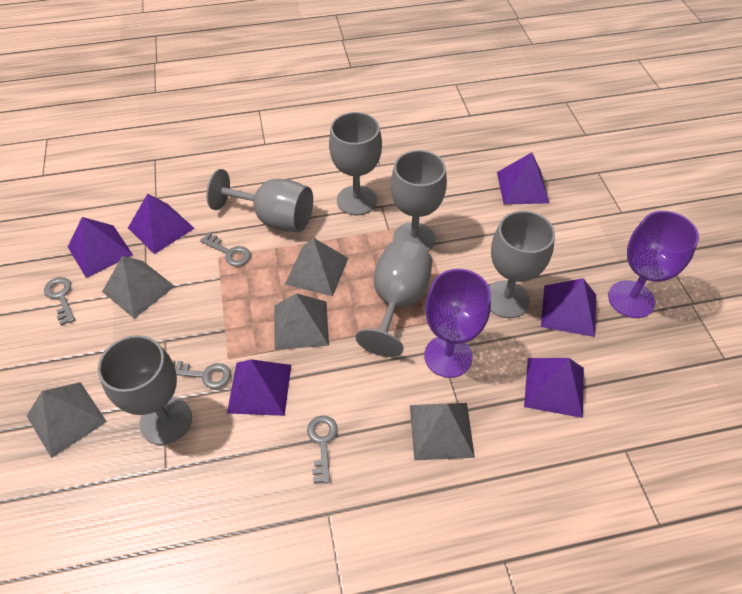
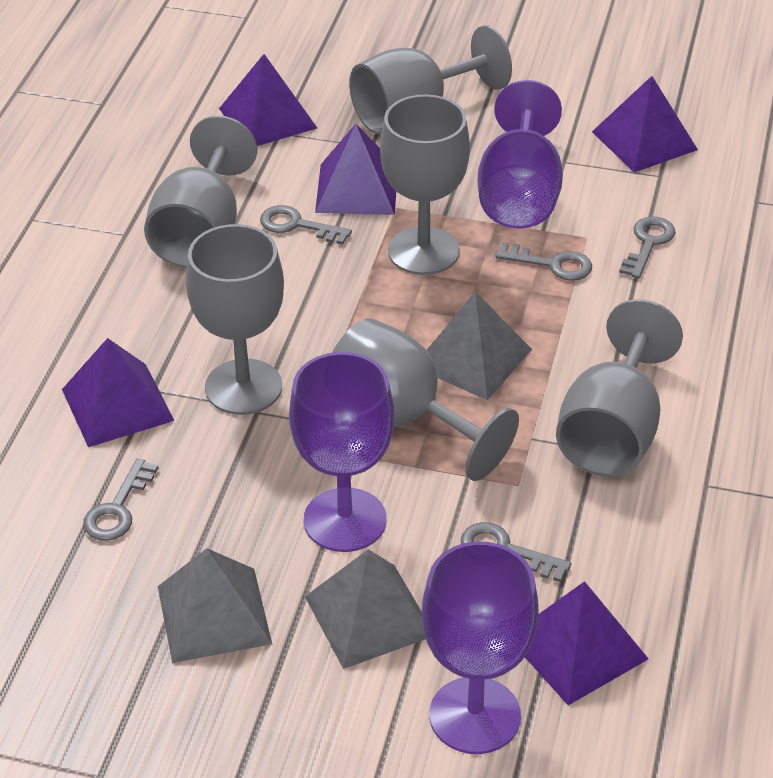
grey key: 4 -> 5
grey pyramid: 5 -> 3
purple goblet: 2 -> 3
purple pyramid: 6 -> 5

